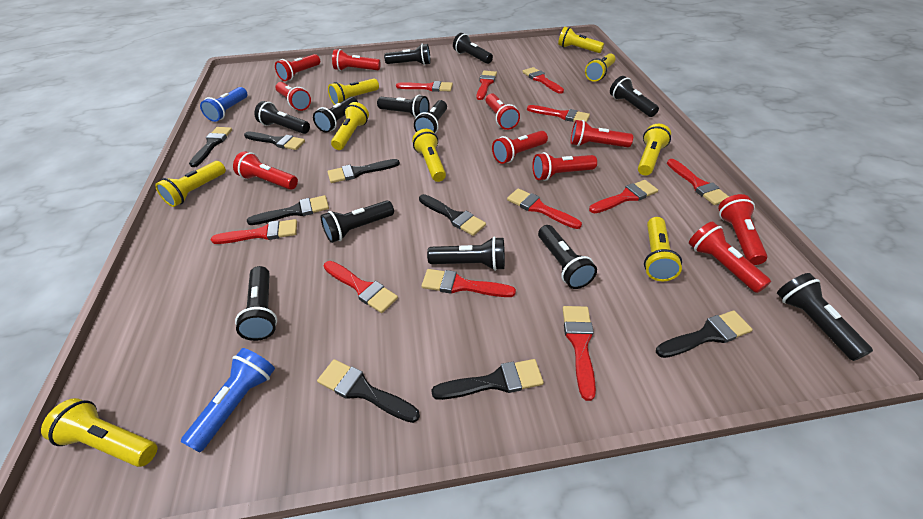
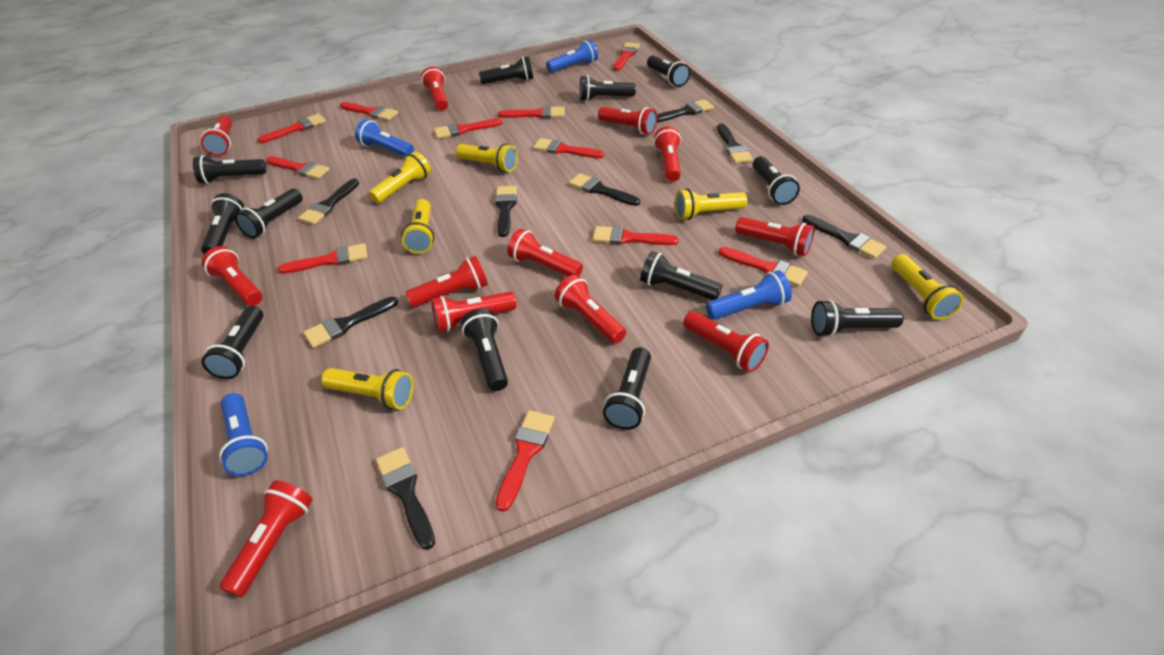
blue flashlight: 2 -> 4
red flashlight: 10 -> 12
yellow flashlight: 9 -> 6

